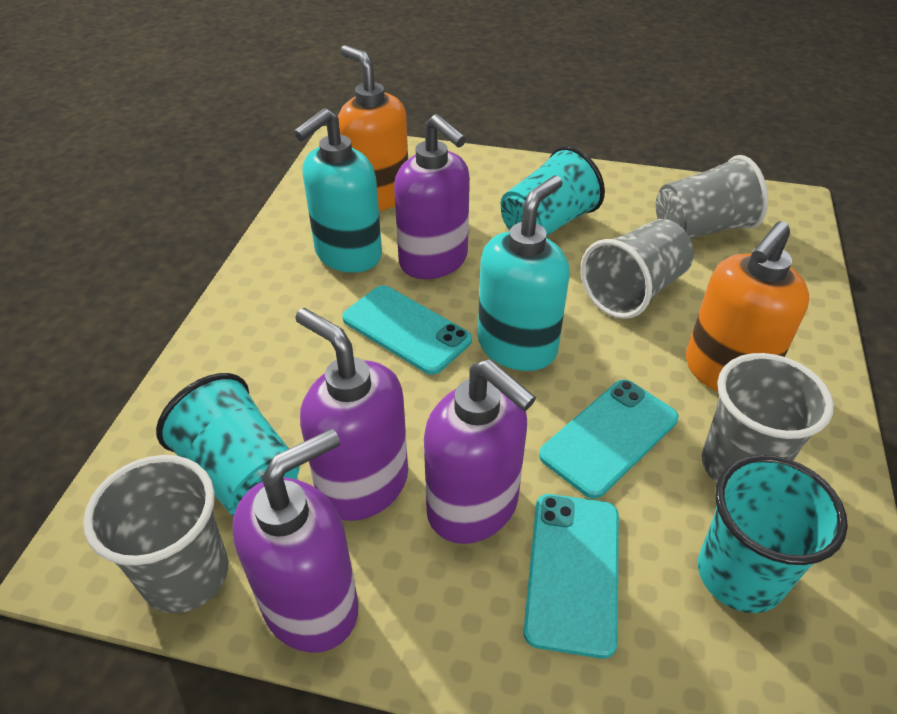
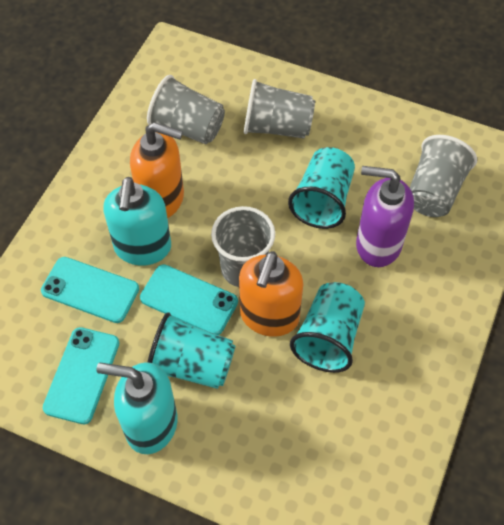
purple soap dispenser: 4 -> 1

